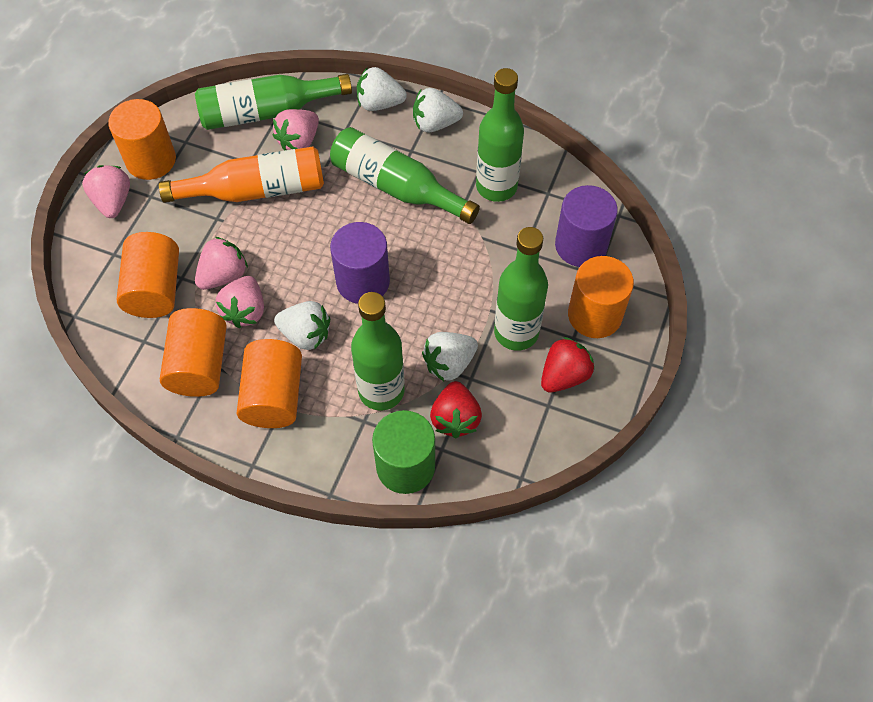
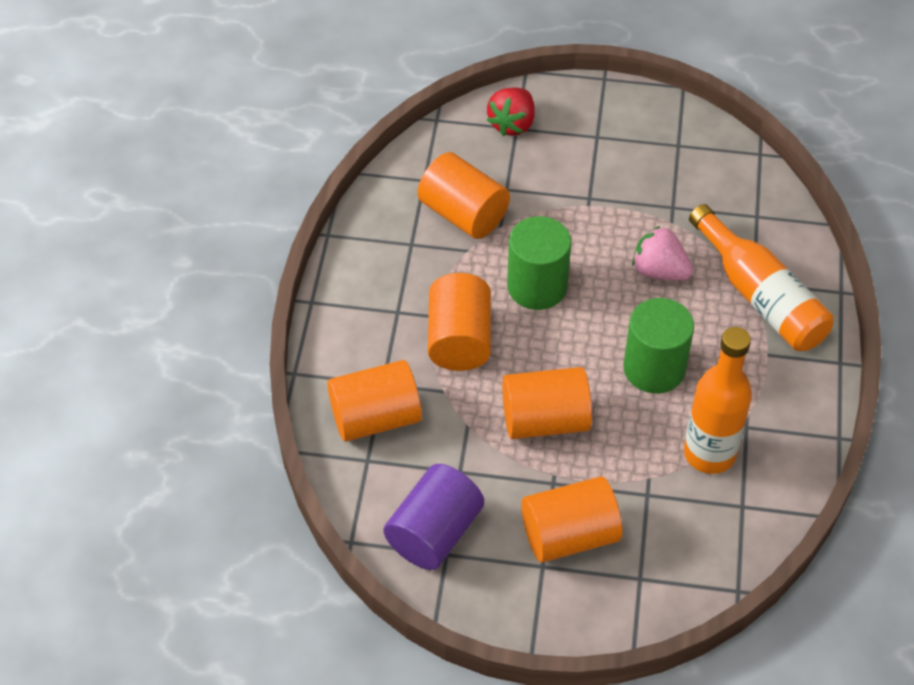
green bottle: 5 -> 0
green cylinder: 1 -> 2
orange bottle: 1 -> 2
pink strawberry: 4 -> 1
purple cylinder: 2 -> 1
red strawberry: 2 -> 1
white strawberry: 4 -> 0

